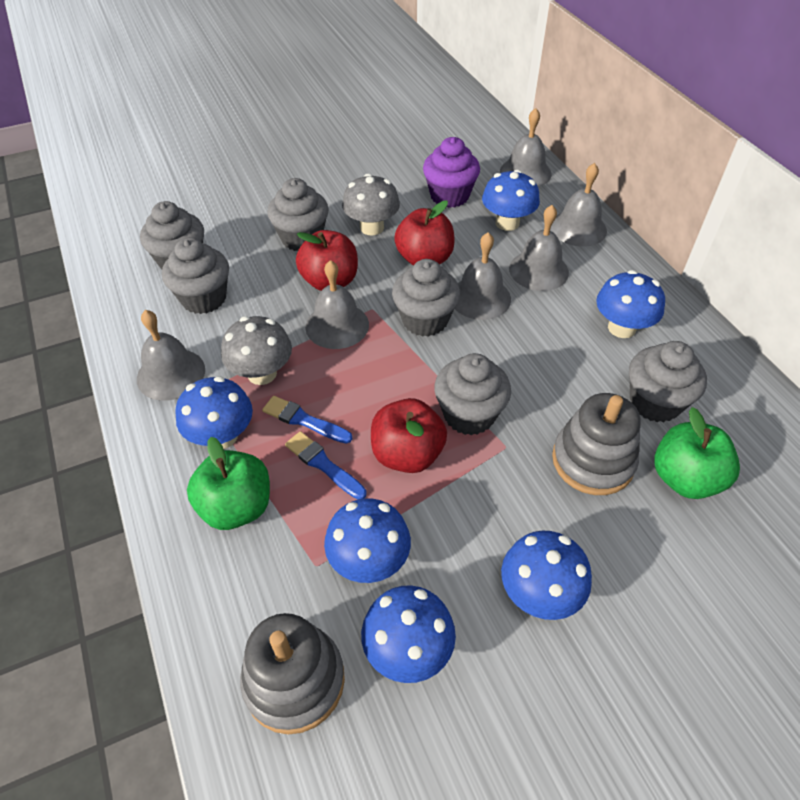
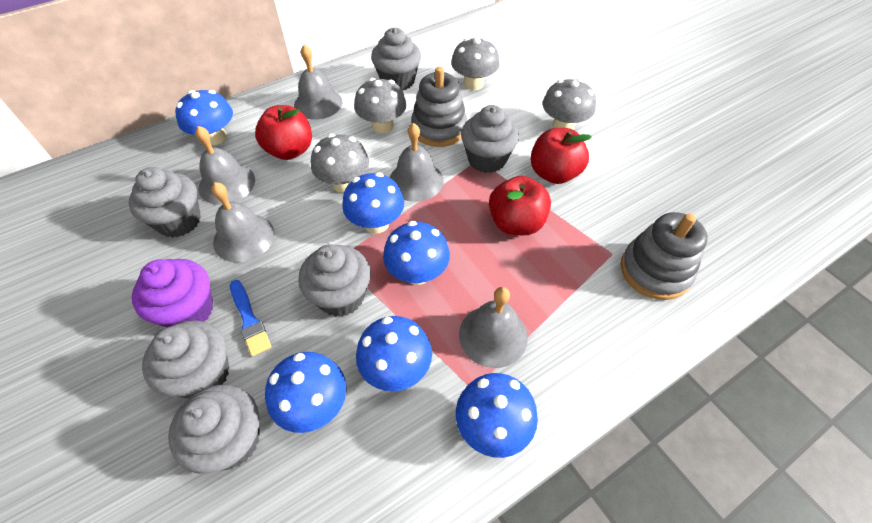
blue brush: 2 -> 1
green apple: 2 -> 0
grey bell: 6 -> 5
grey mushroom: 2 -> 4

